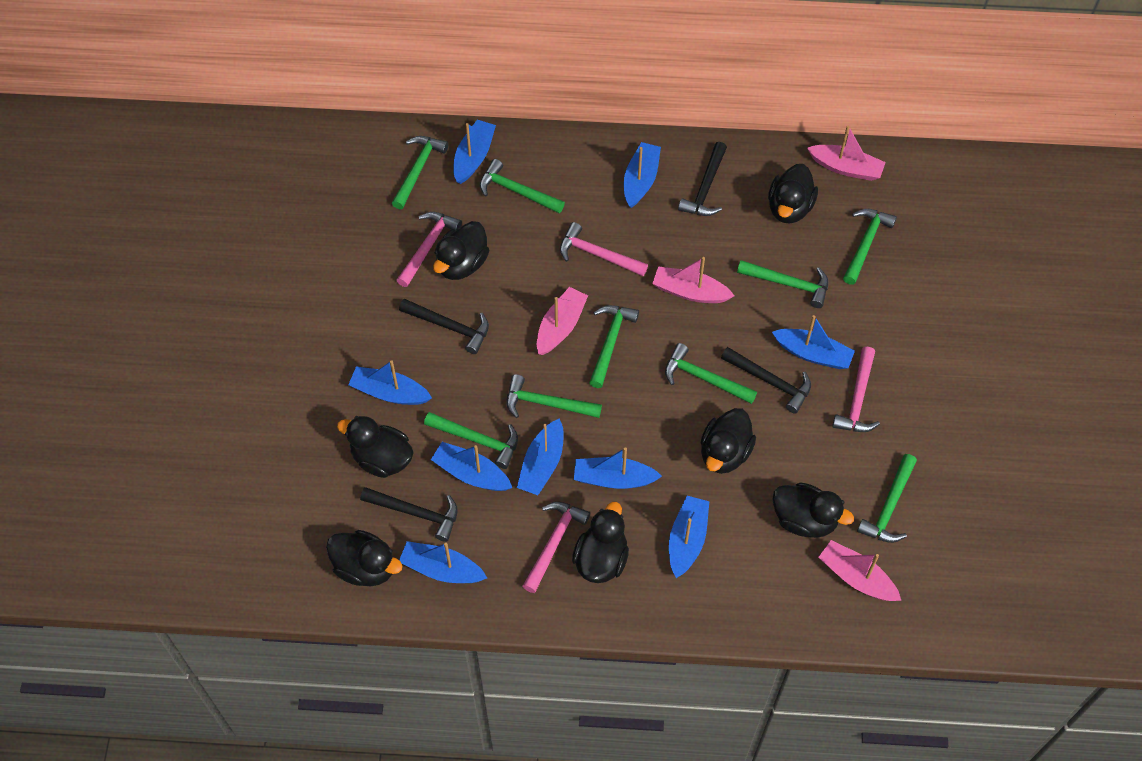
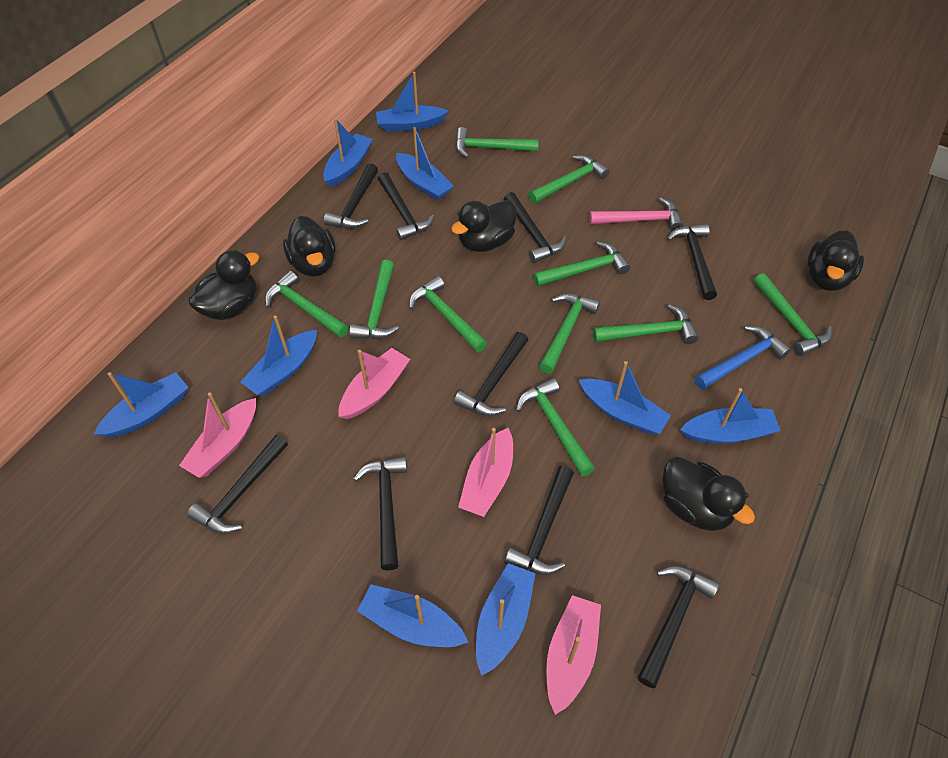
black duck: 7 -> 5
black hammer: 4 -> 9
blue hammer: 0 -> 1
green hammer: 9 -> 10
pink hammer: 4 -> 1

